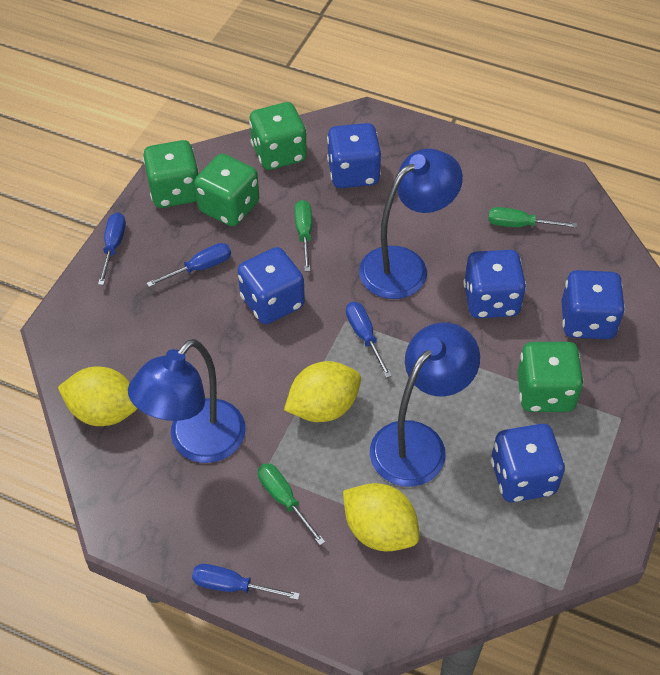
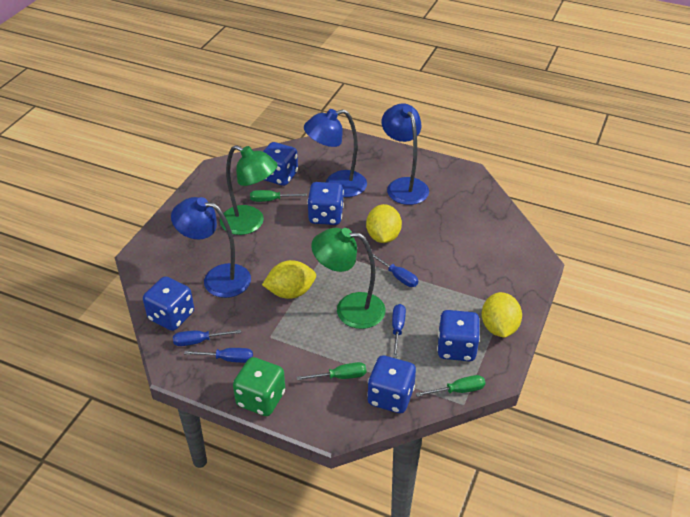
green dice: 4 -> 1
green lamp: 0 -> 2

